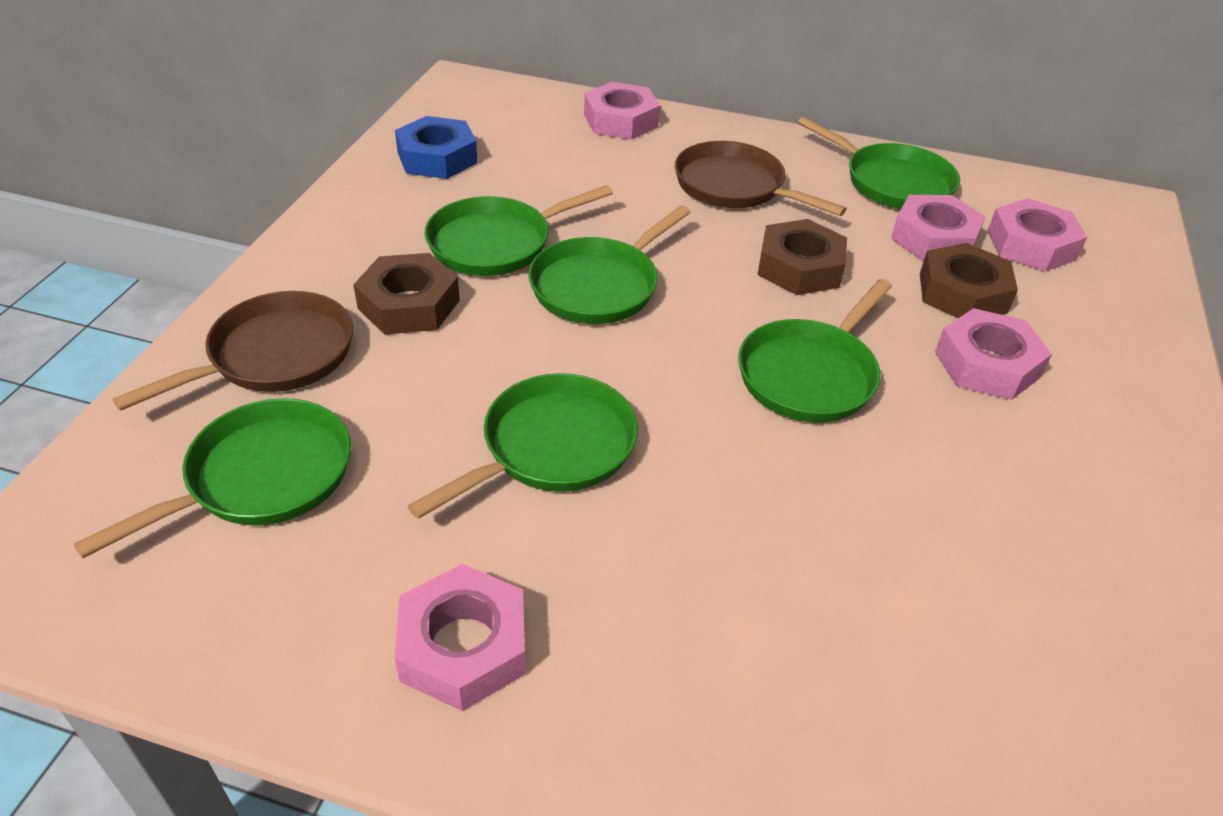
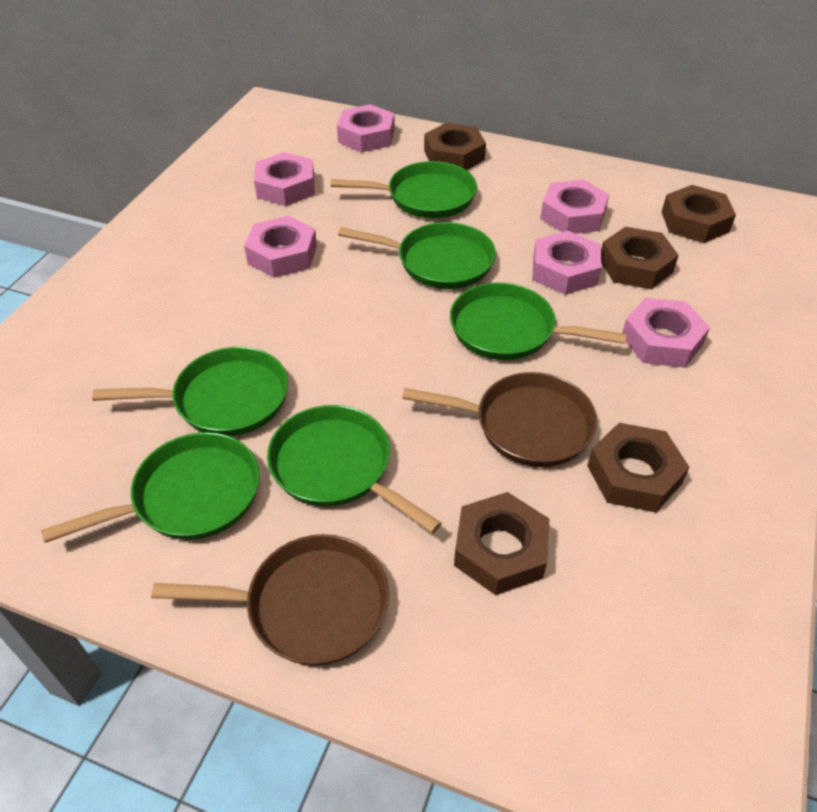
blue nut: 1 -> 0
brown nut: 3 -> 5
pink nut: 5 -> 6

